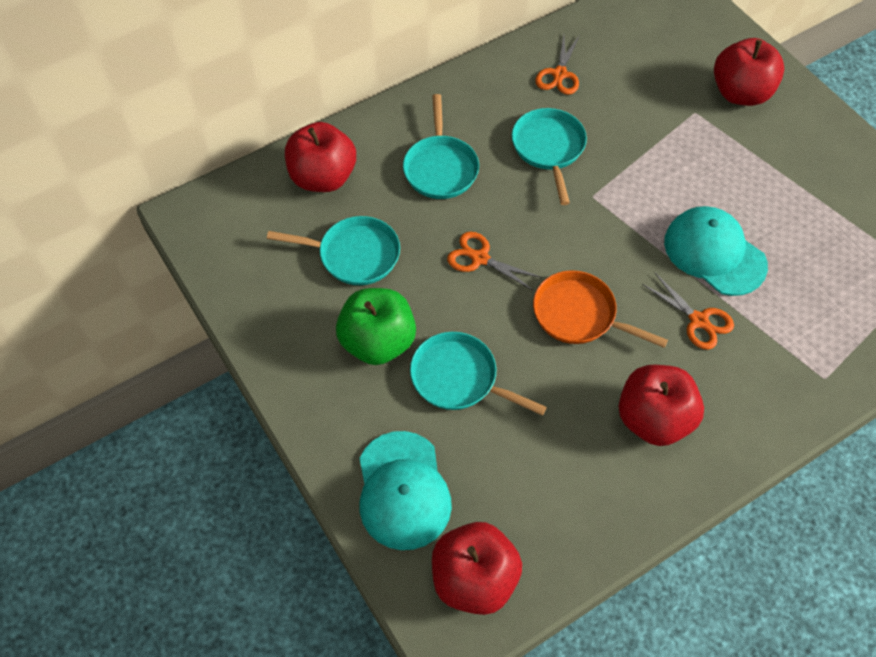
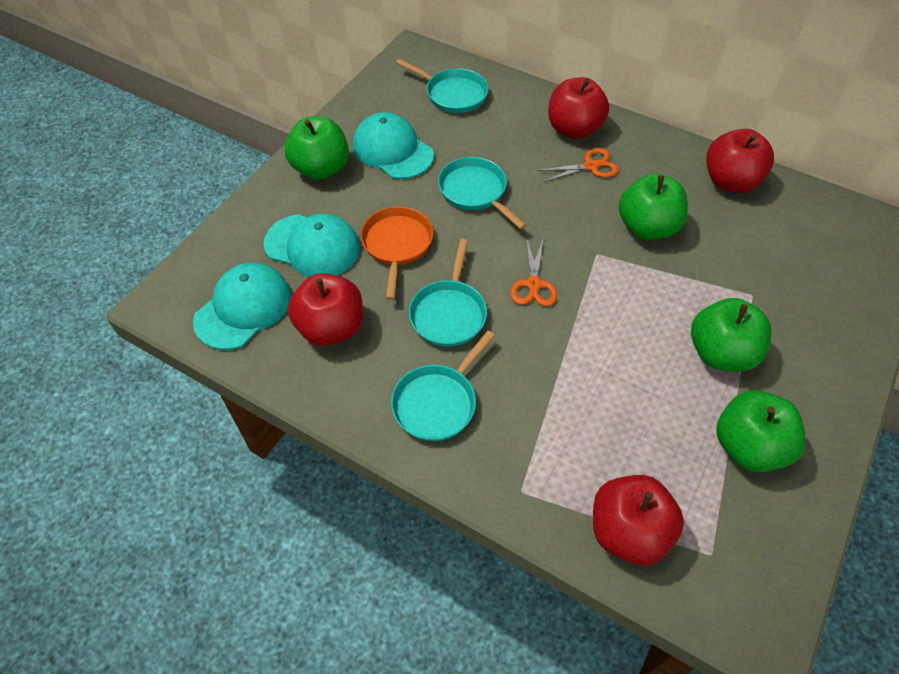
green apple: 1 -> 4
orange scissors: 3 -> 2
turquoise cap: 2 -> 3

